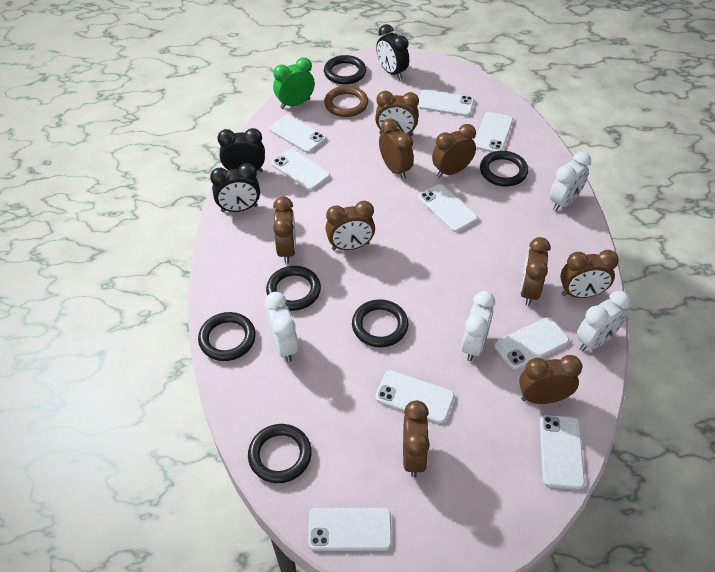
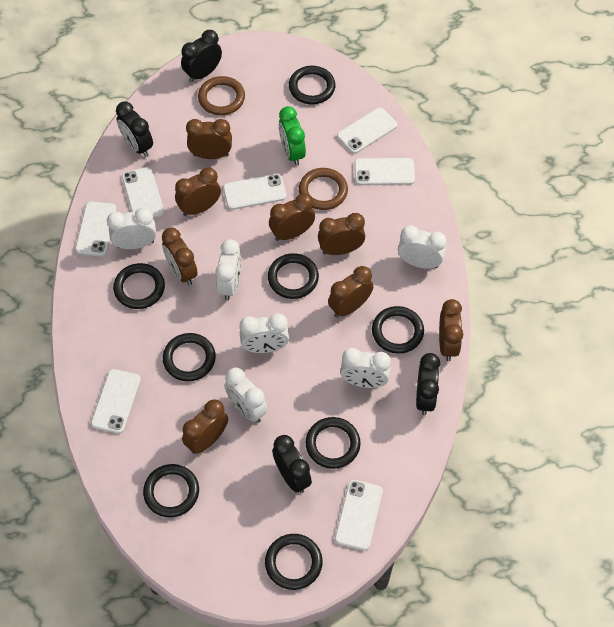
black clock: 3 -> 4
black ring: 6 -> 8
brown clock: 9 -> 8
brown ring: 1 -> 2
white clock: 4 -> 6
white phone: 9 -> 7

